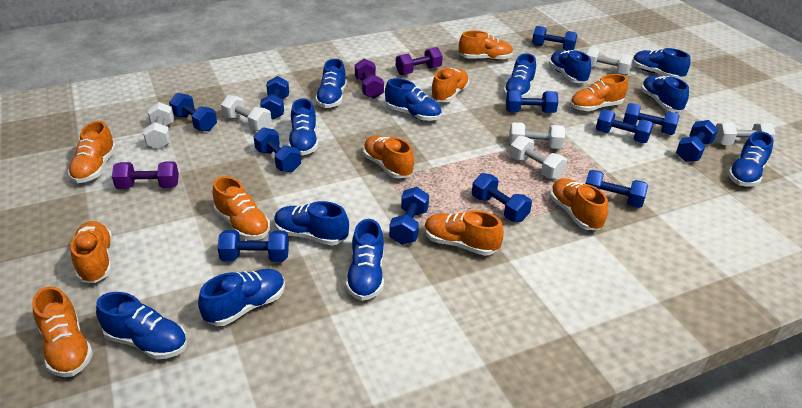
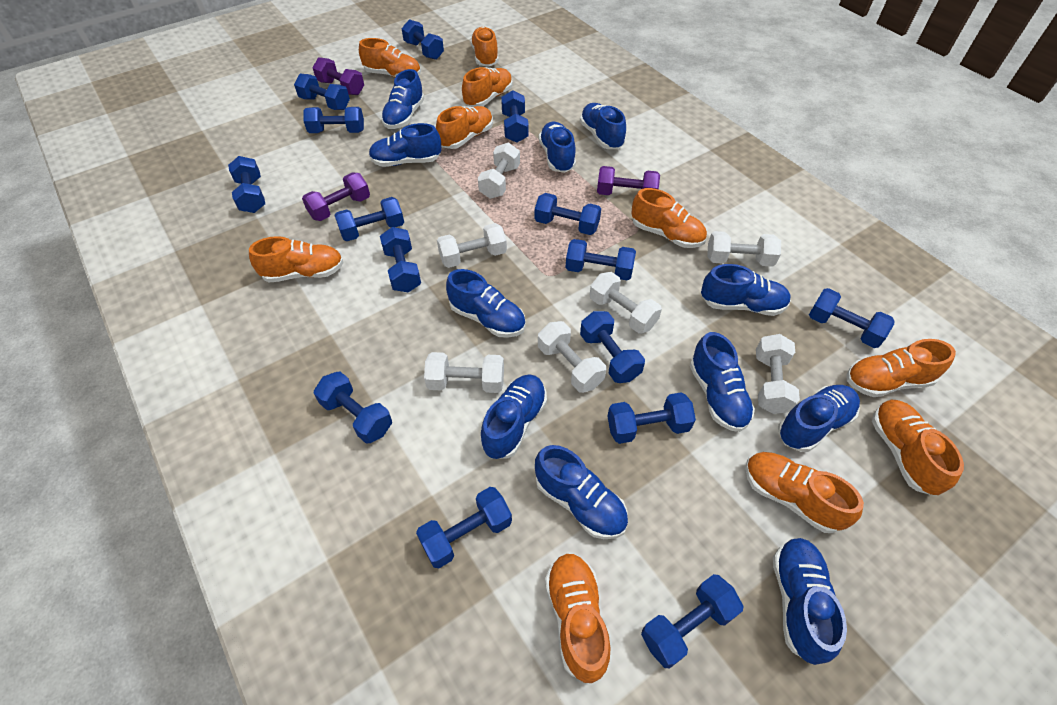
blue dumbbell: 12 -> 15
blue shoe: 12 -> 11
white dumbbell: 6 -> 7

